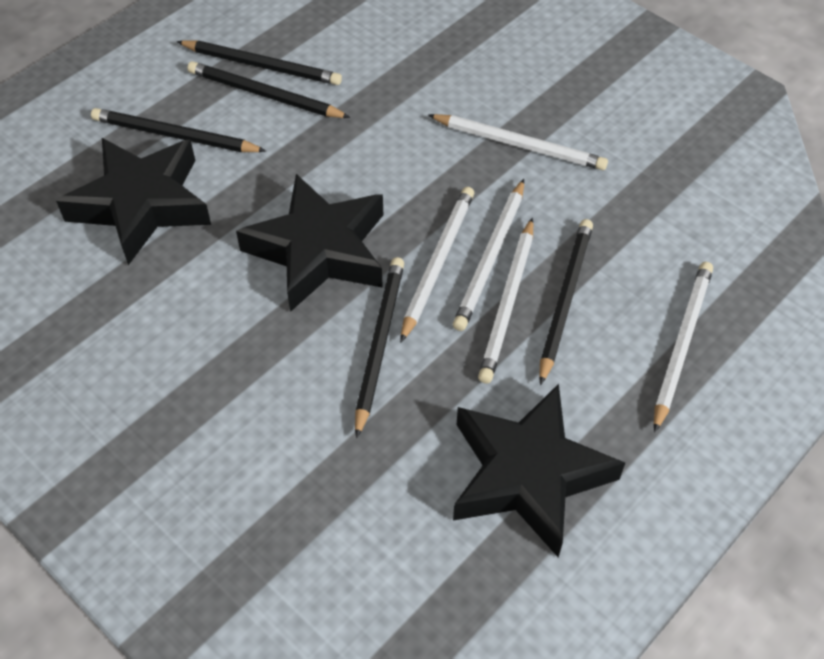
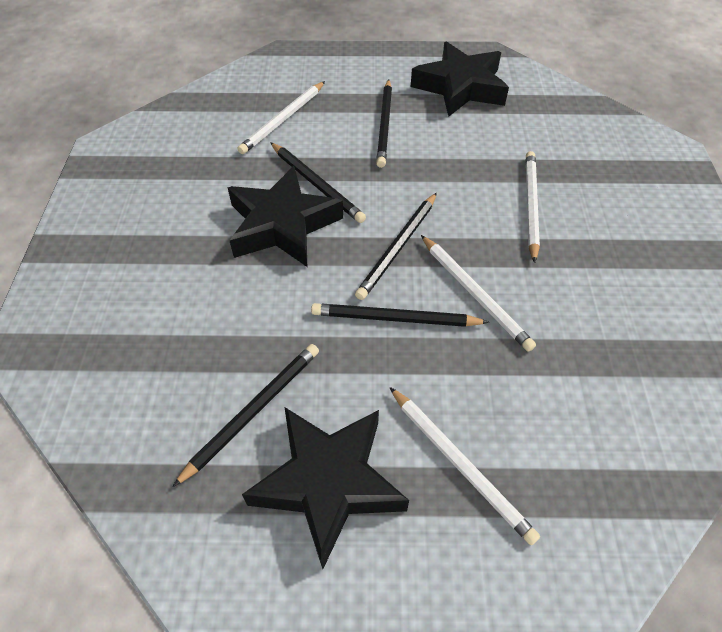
white pencil: 5 -> 4

